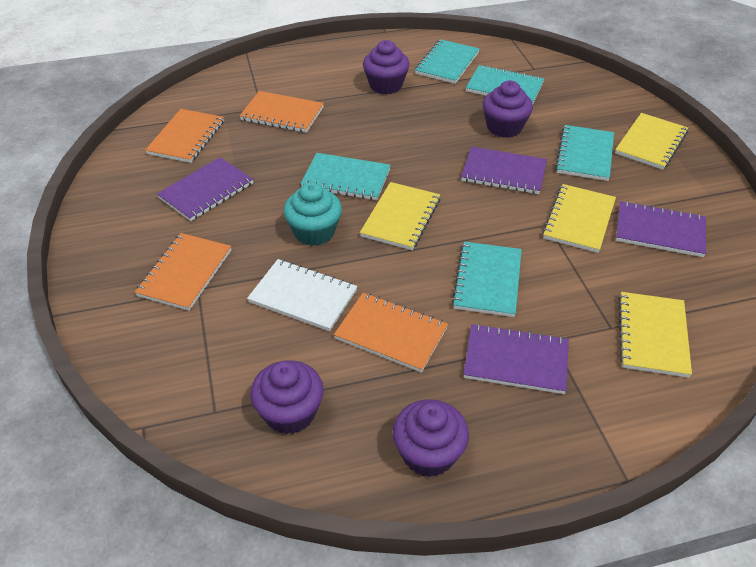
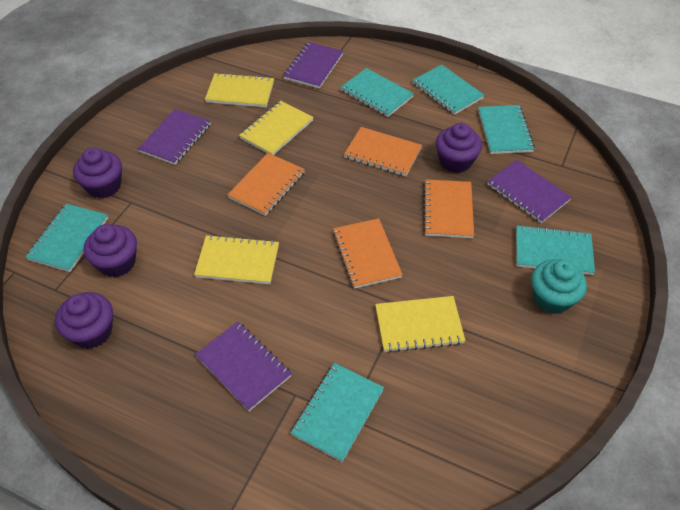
turquoise notebook: 5 -> 6
white notebook: 1 -> 0

